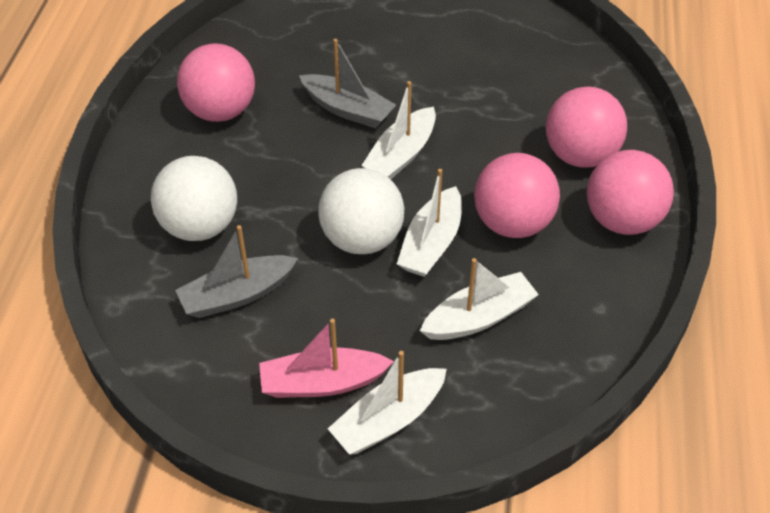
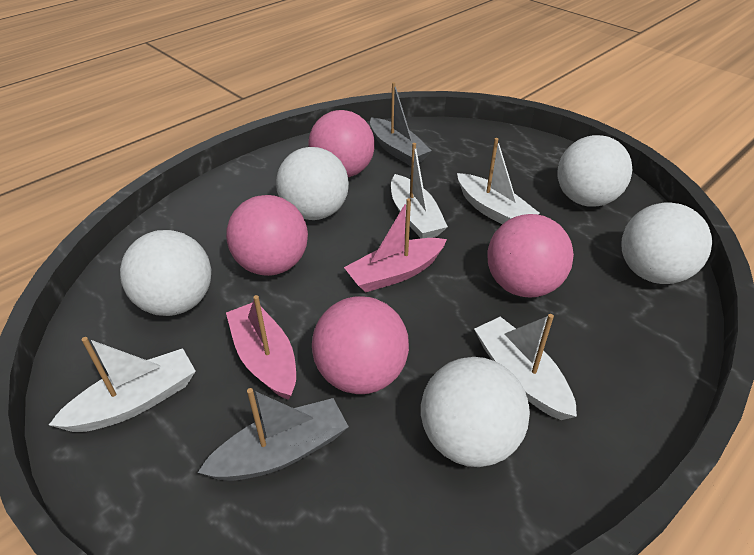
pink boat: 1 -> 2
white ball: 2 -> 5

